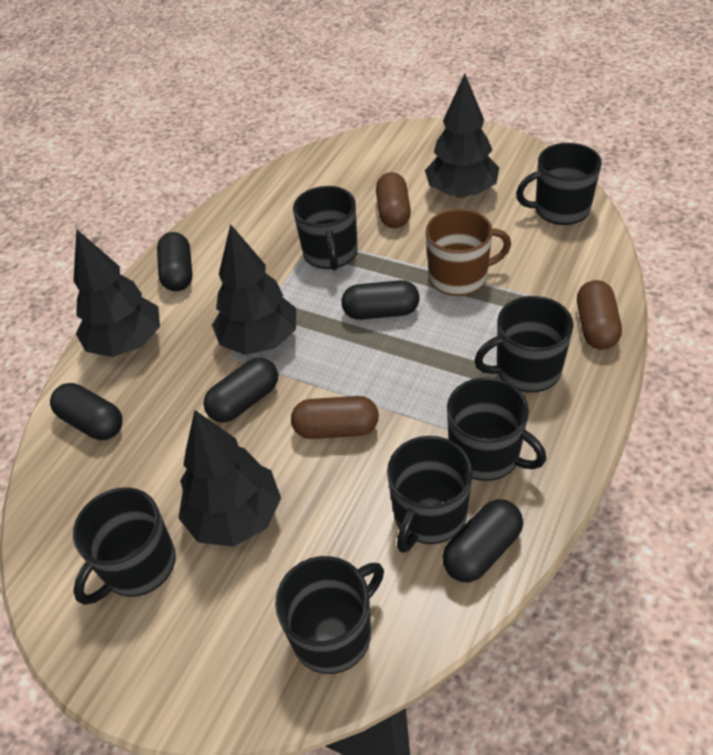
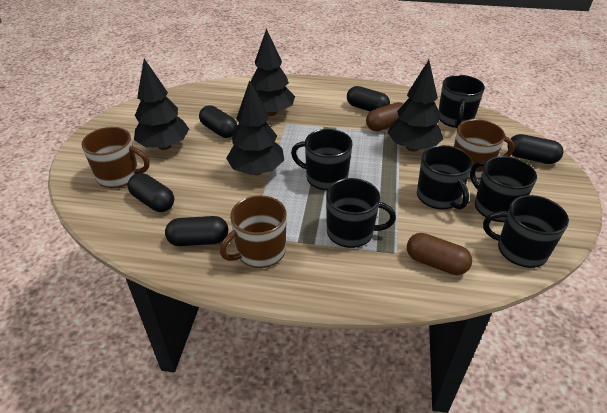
black mug: 7 -> 6
brown capsule: 3 -> 2
brown mug: 1 -> 3

